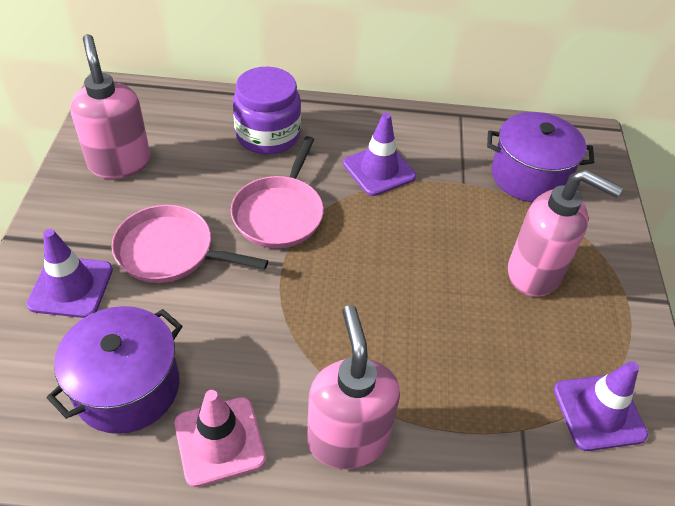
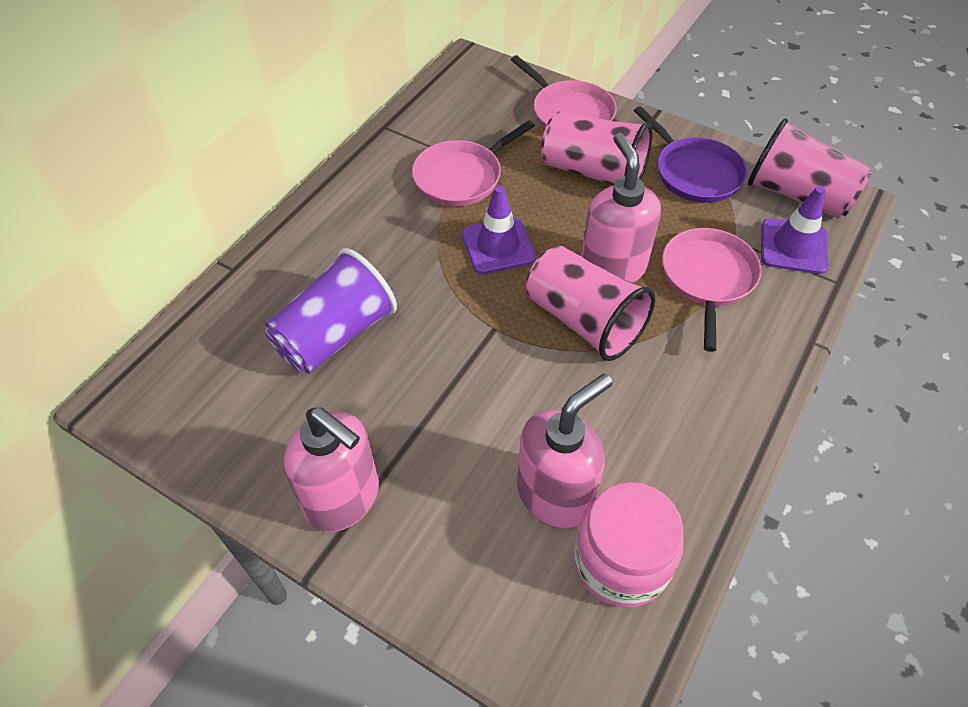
pink cup: 0 -> 3
pink jar: 0 -> 1
pink pan: 2 -> 3
pink traffic cone: 1 -> 0
purple cup: 0 -> 1
purple jar: 1 -> 0
purple pan: 0 -> 1
purple pot: 2 -> 0
purple traffic cone: 3 -> 2

